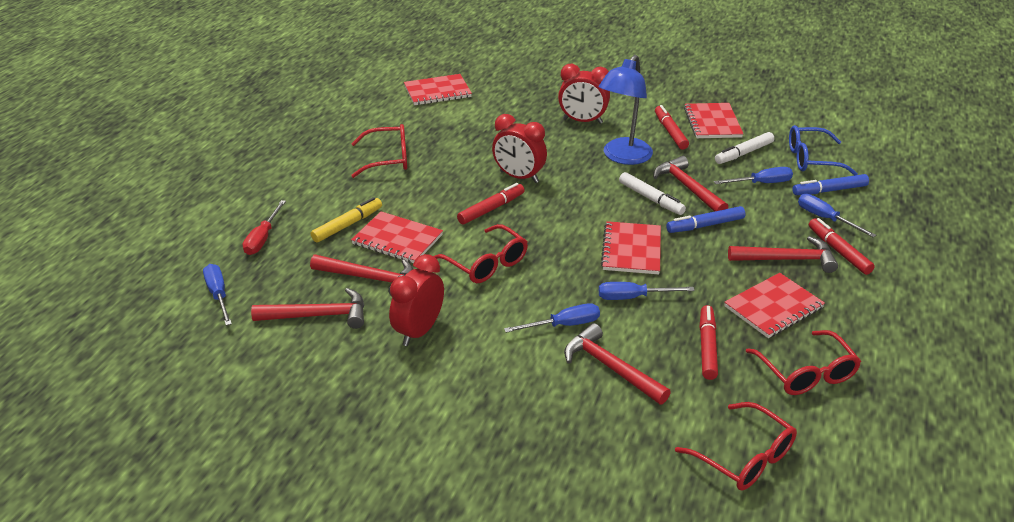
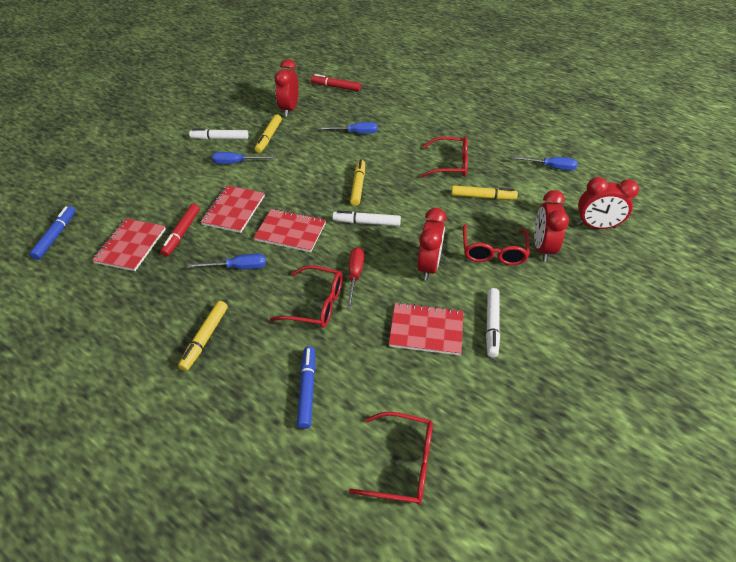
blue glasses: 1 -> 0
blue lamp: 1 -> 0
blue screwdriver: 5 -> 4
red clock: 3 -> 4
red hammer: 5 -> 0
red marker: 4 -> 2
red notebook: 5 -> 4
white marker: 2 -> 3
yellow marker: 1 -> 4

